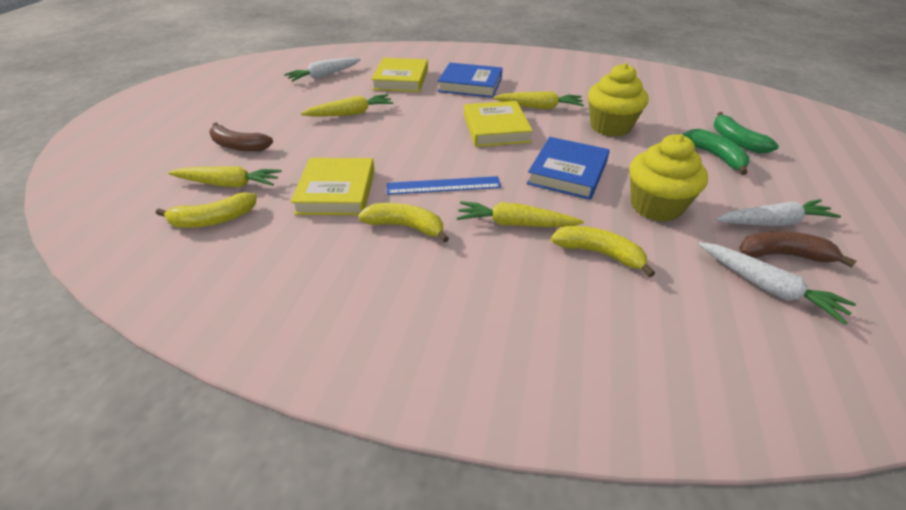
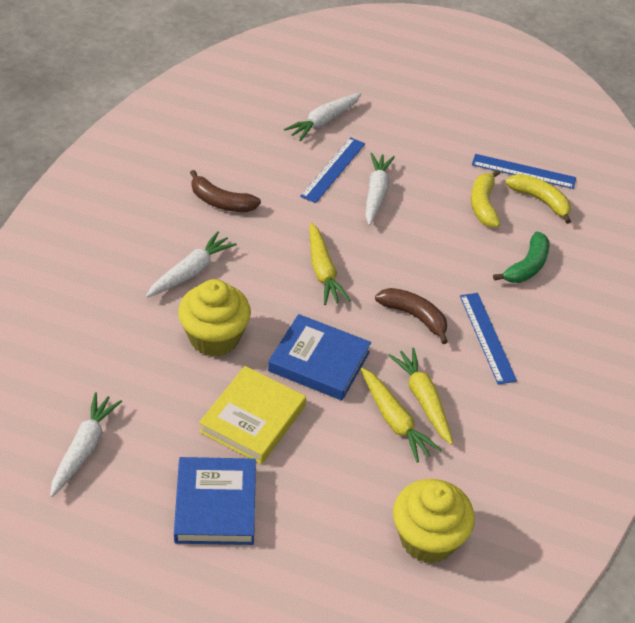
blue ruler: 1 -> 3
green banana: 2 -> 1
white carrot: 3 -> 4
yellow banana: 3 -> 2
yellow book: 3 -> 1
yellow carrot: 4 -> 3

